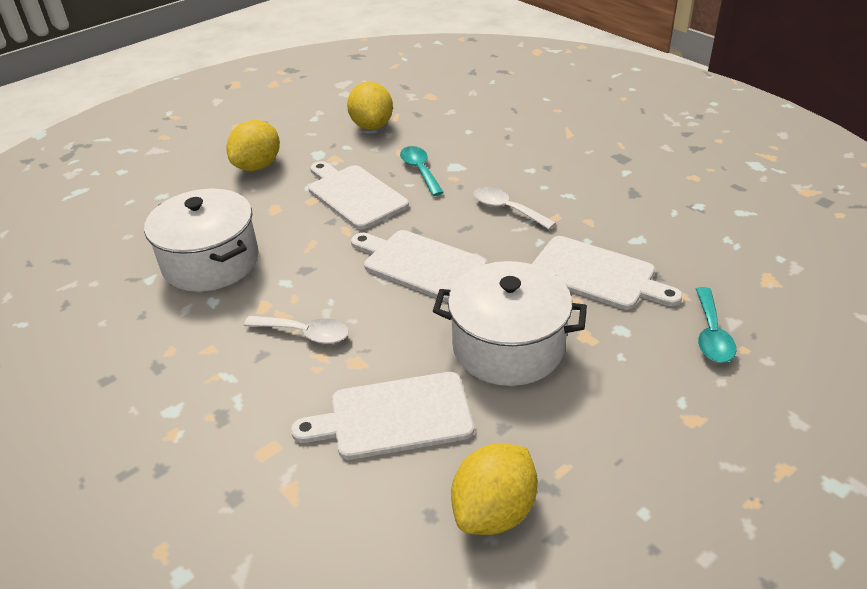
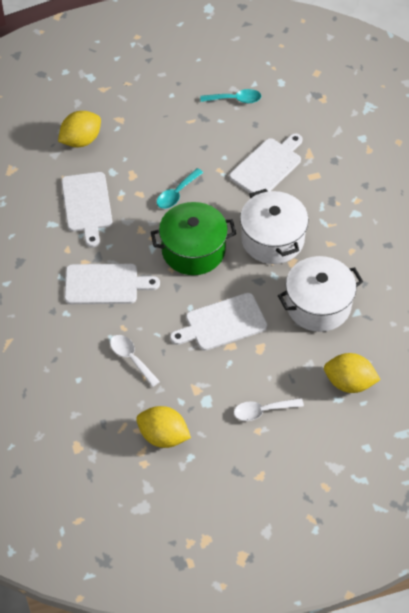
green pot: 0 -> 1

